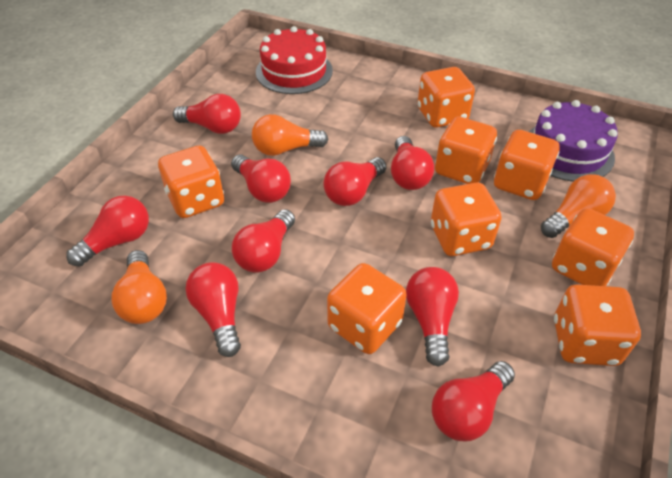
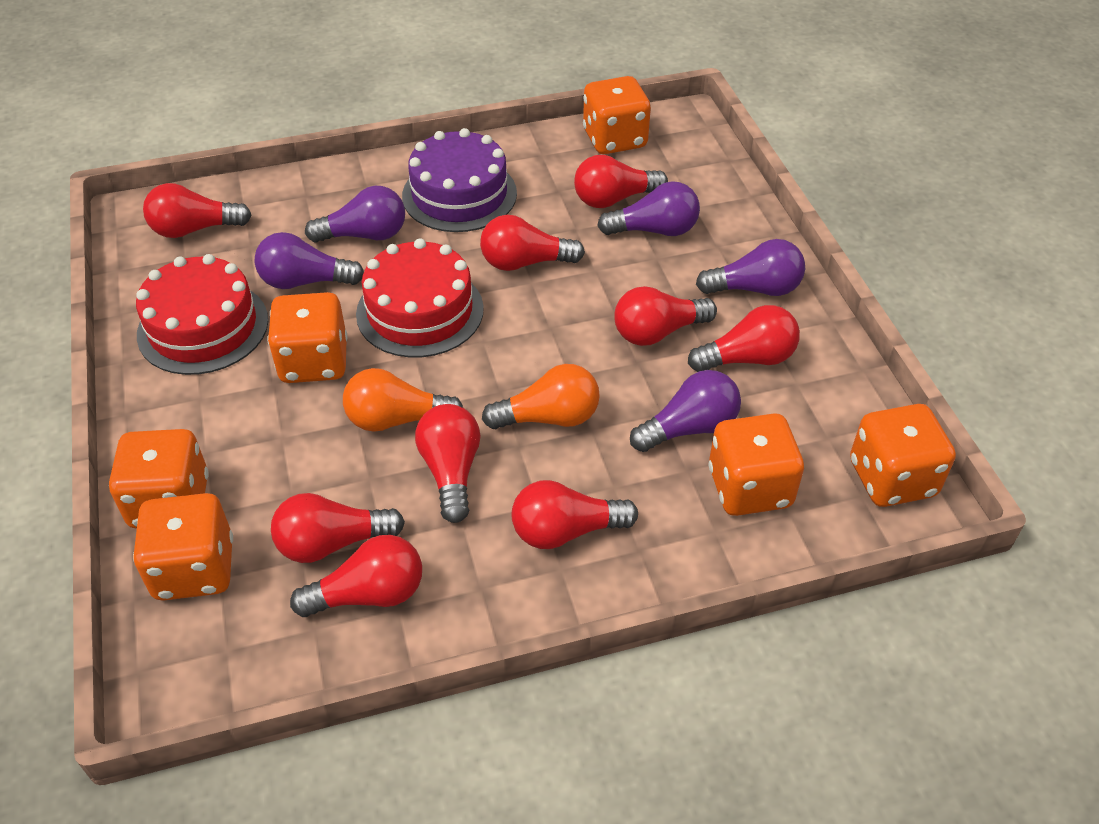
orange dice: 8 -> 6
orange light bulb: 3 -> 2
purple light bulb: 0 -> 5
red cake: 1 -> 2

